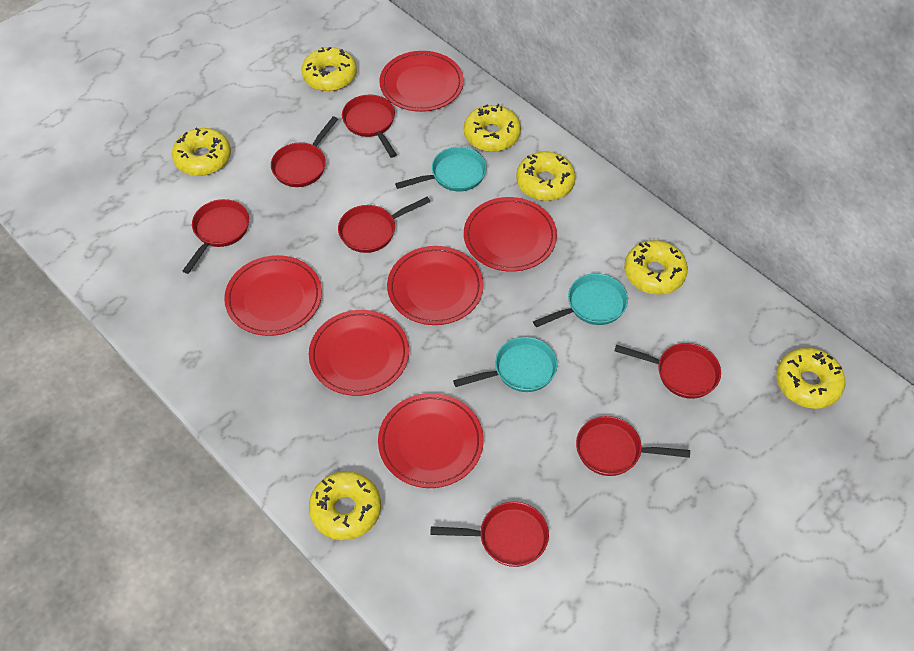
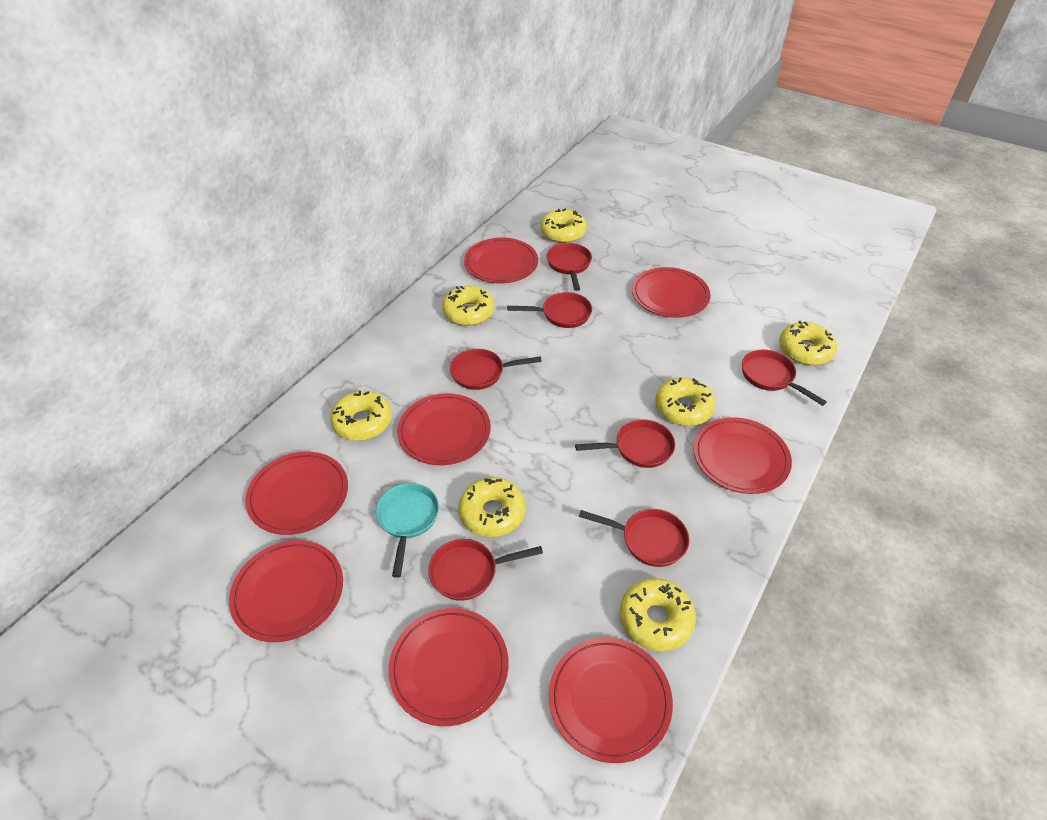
red plate: 6 -> 8
turquoise pan: 3 -> 1

